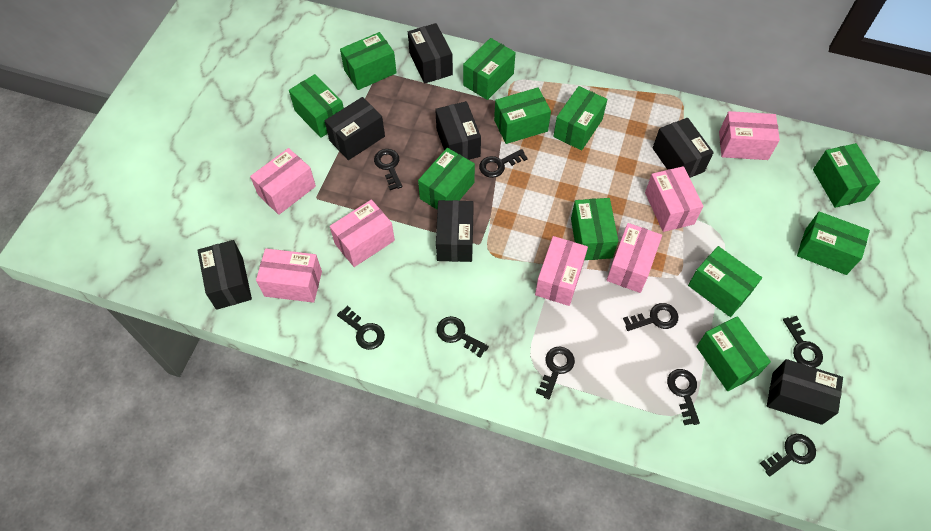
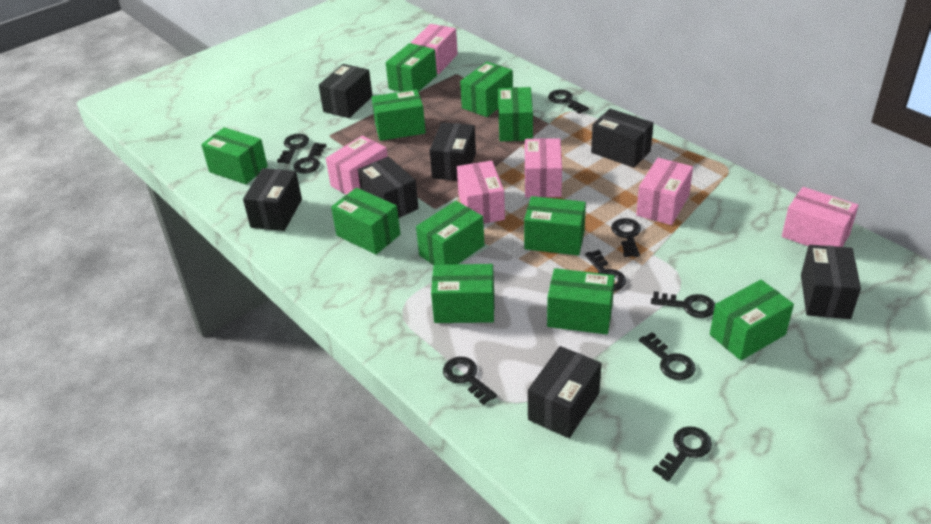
pink box: 7 -> 6

